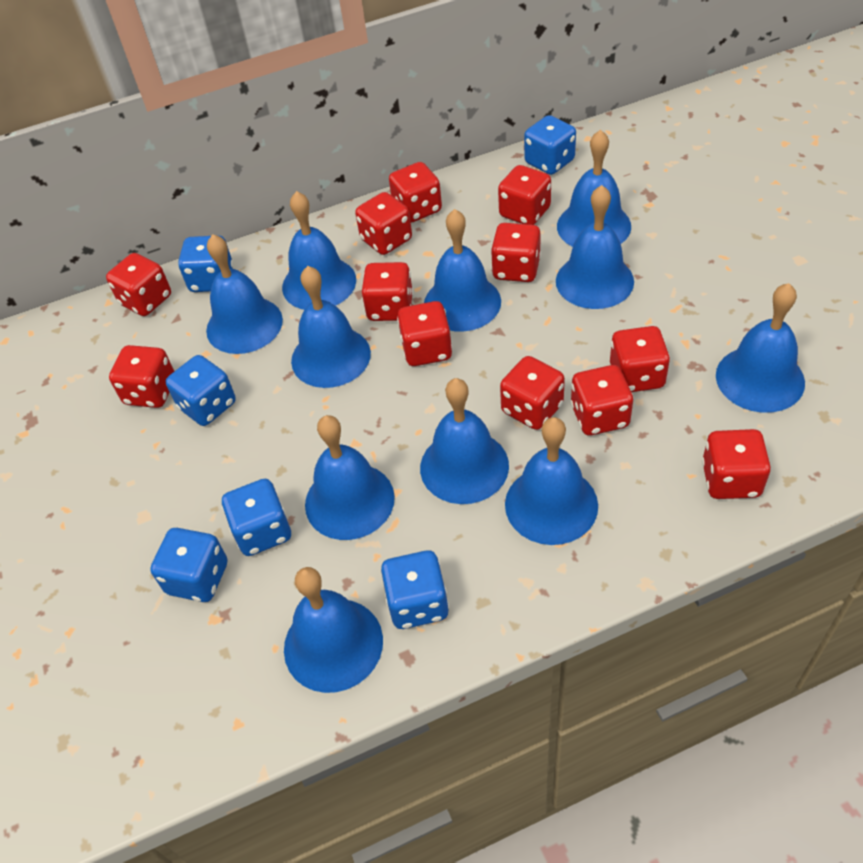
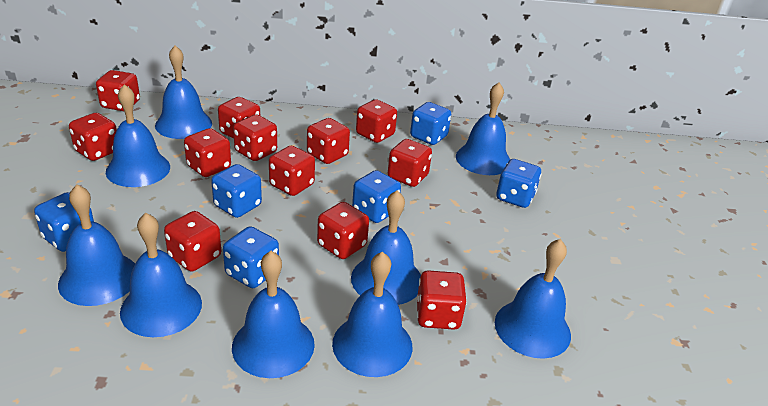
blue bell: 11 -> 9

